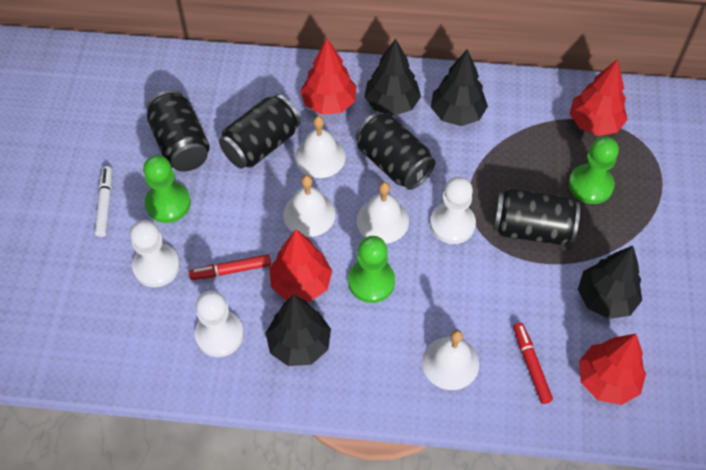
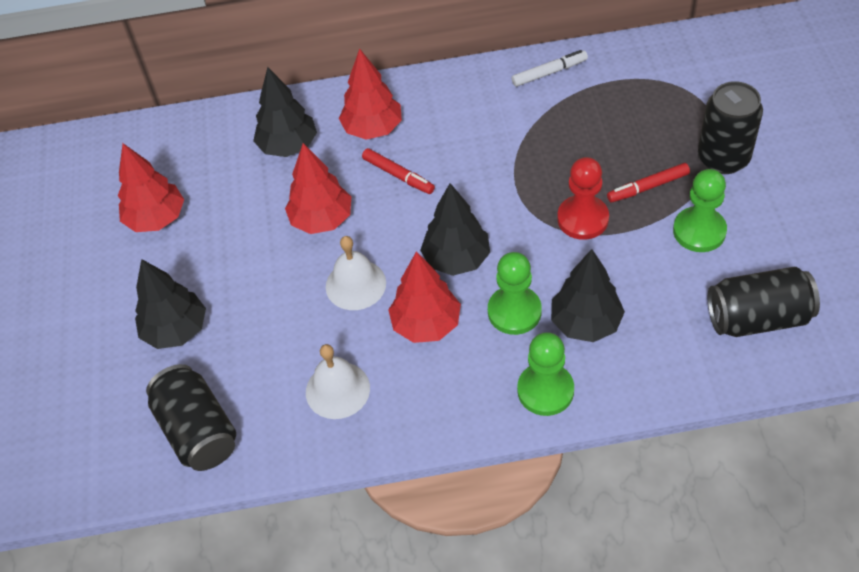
black can: 4 -> 3
red pawn: 0 -> 1
white bell: 4 -> 2
white pawn: 3 -> 0

